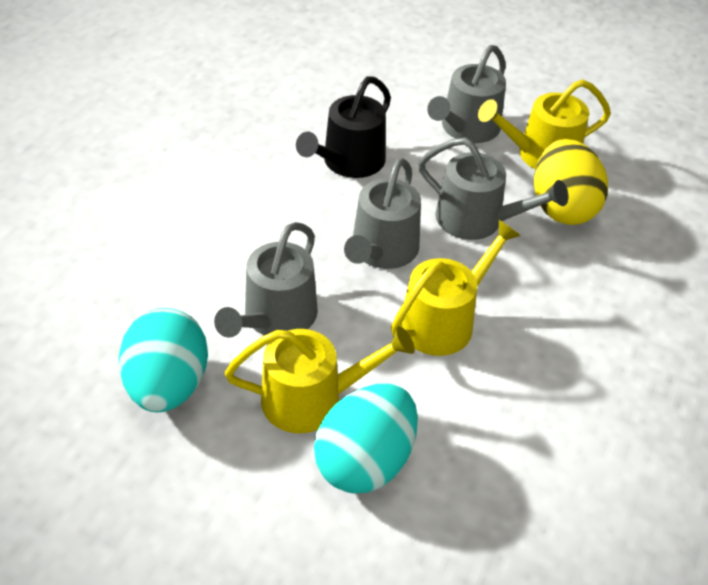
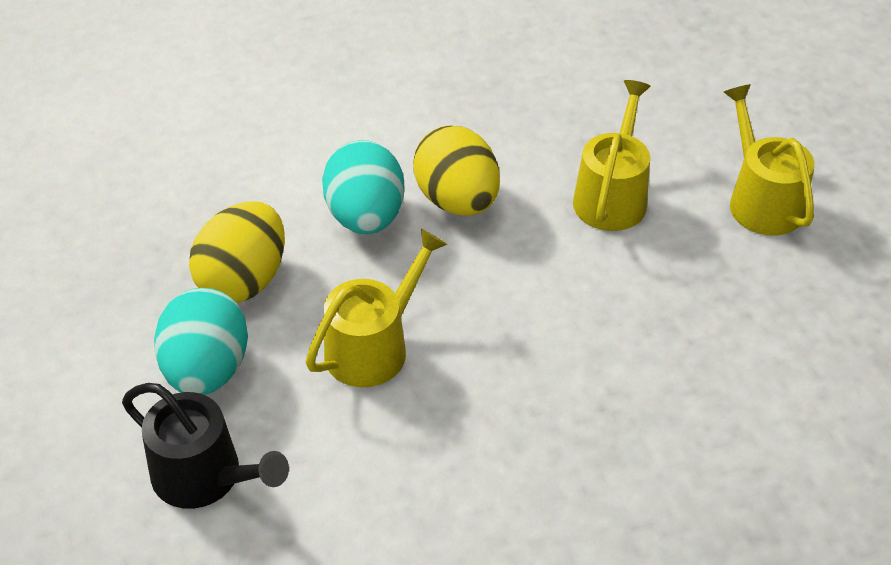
grey watering can: 4 -> 0
yellow egg: 1 -> 2

